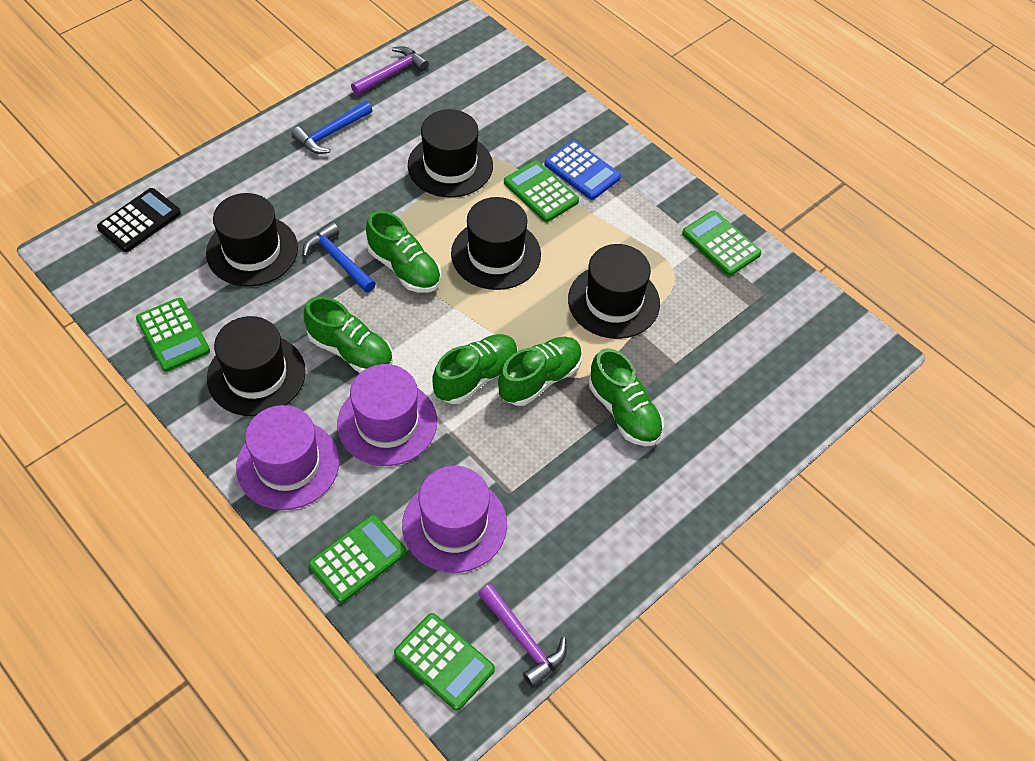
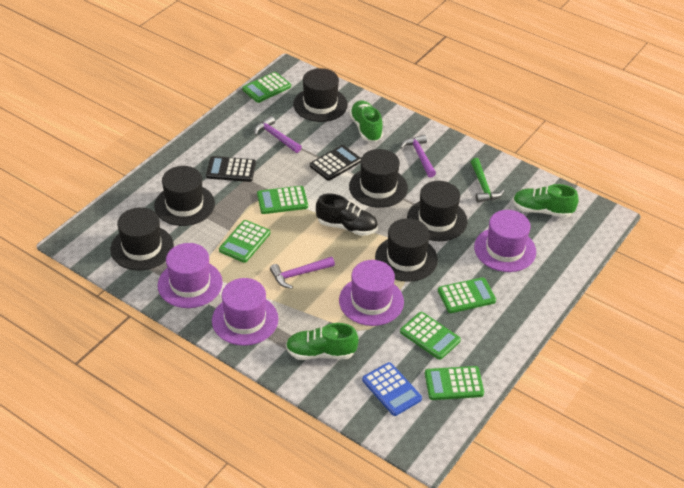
black calculator: 1 -> 2
black hat: 5 -> 6
black shoe: 0 -> 1
blue hammer: 2 -> 0
green calculator: 5 -> 6
green hammer: 0 -> 1
green shoe: 5 -> 3
purple hammer: 2 -> 3
purple hat: 3 -> 4

